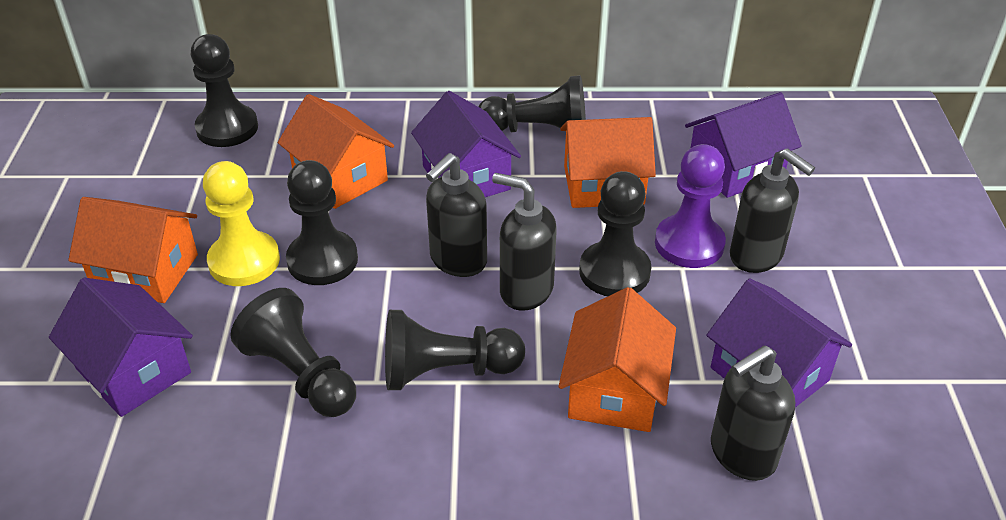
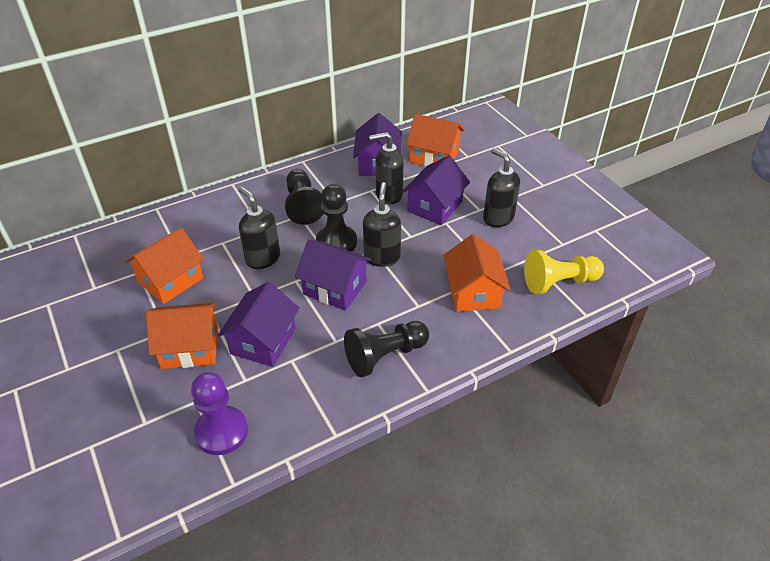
black pawn: 6 -> 3

